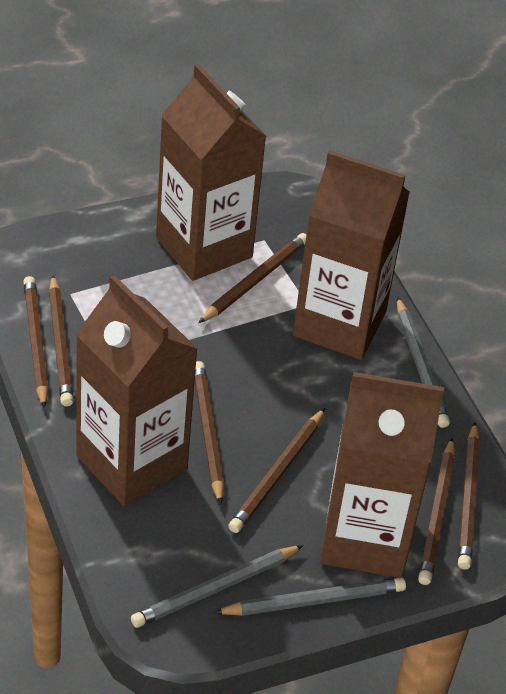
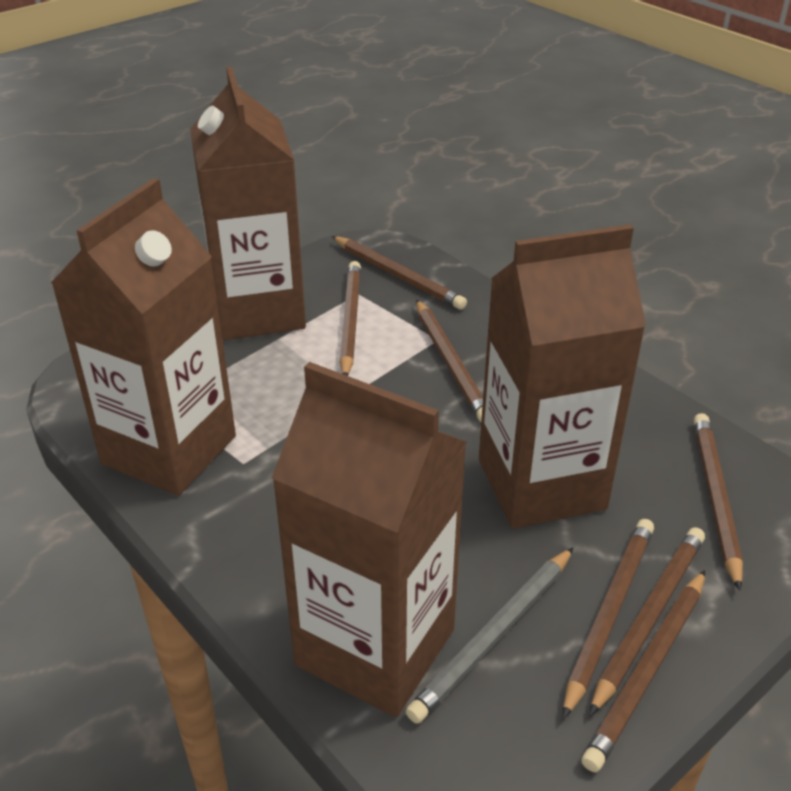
grey pencil: 3 -> 1

